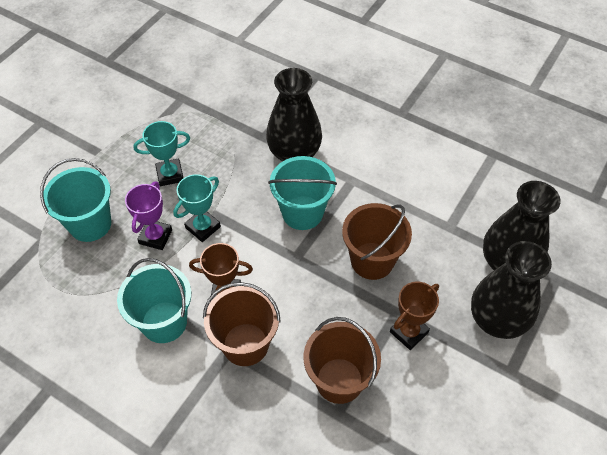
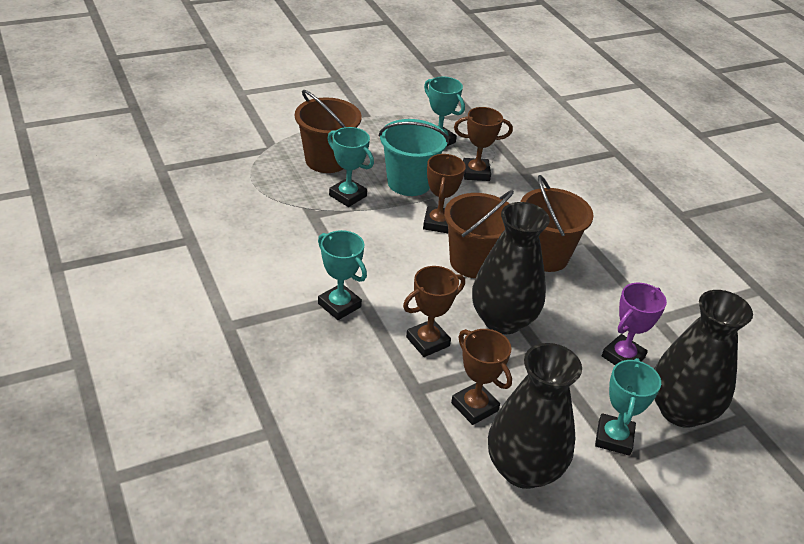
brown trophy: 2 -> 4
turquoise bucket: 3 -> 1
turquoise trophy: 2 -> 4

